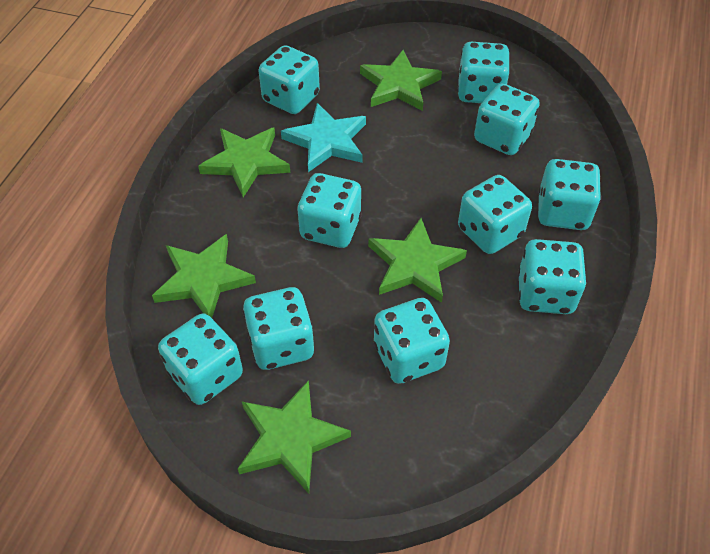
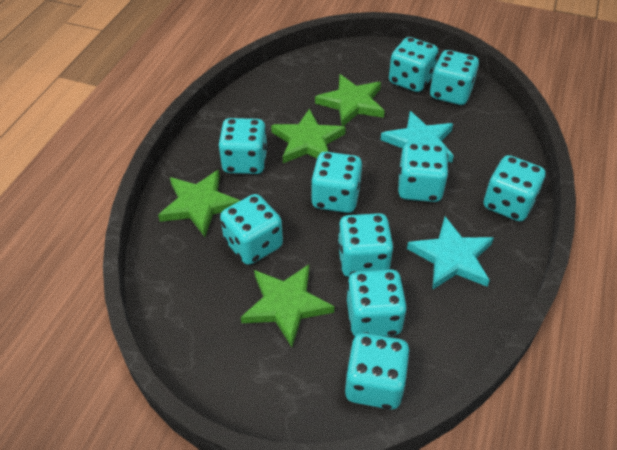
green star: 5 -> 4
turquoise star: 1 -> 2

